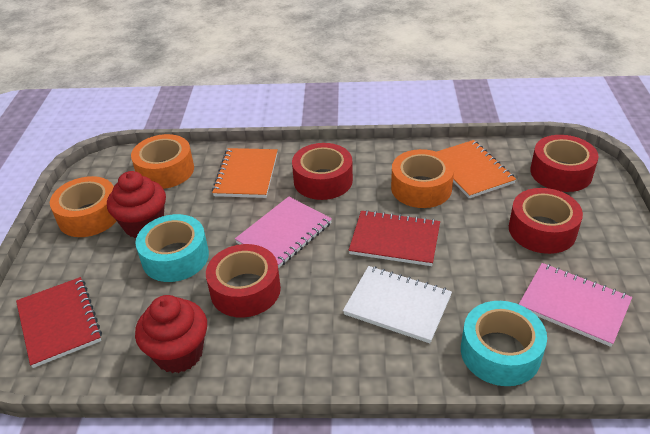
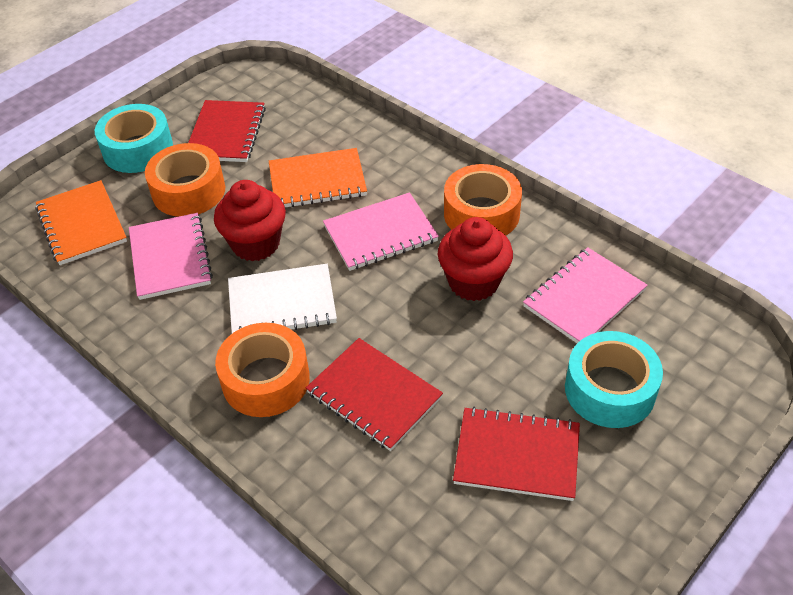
pink notebook: 2 -> 3
red notebook: 2 -> 3
red tape: 4 -> 0

